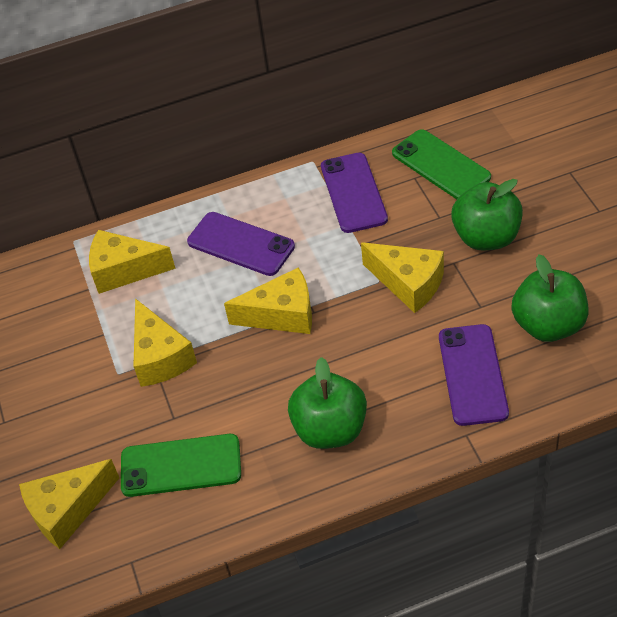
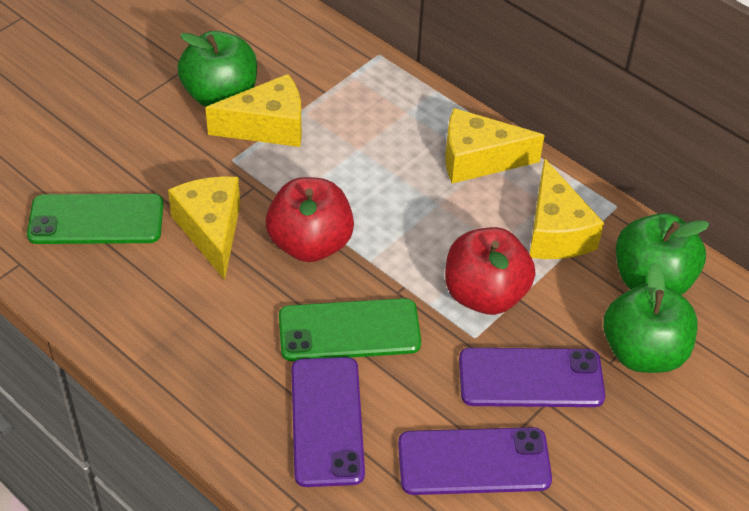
red apple: 0 -> 2
yellow cheese: 5 -> 4

